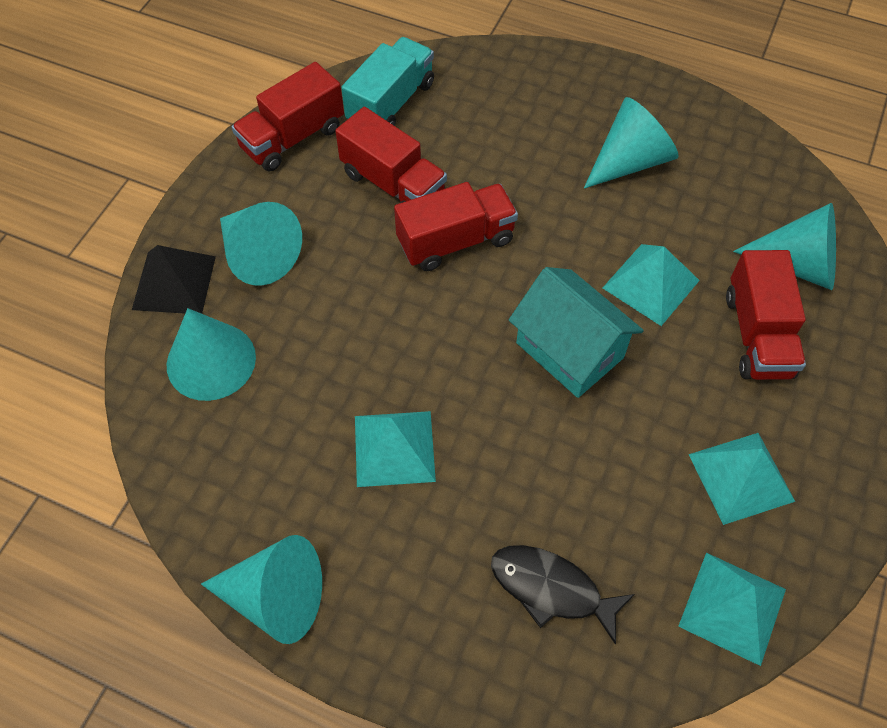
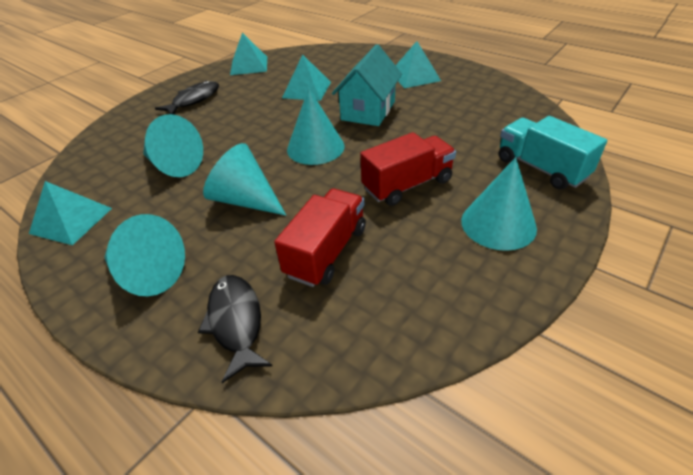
black fish: 1 -> 2
black pyramid: 1 -> 0
red truck: 4 -> 2

